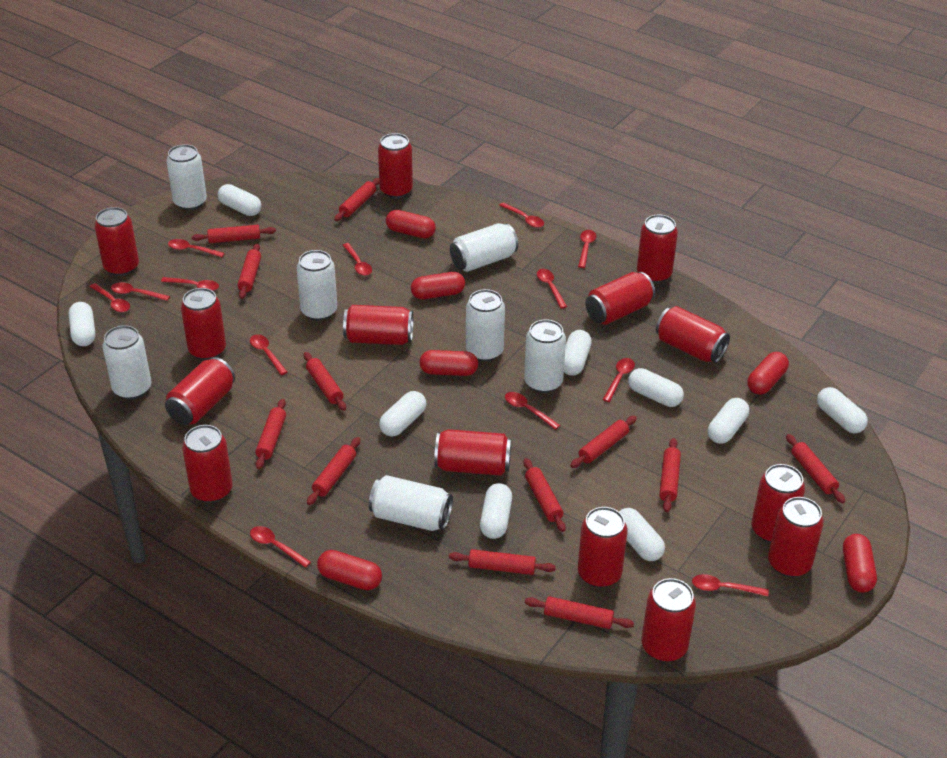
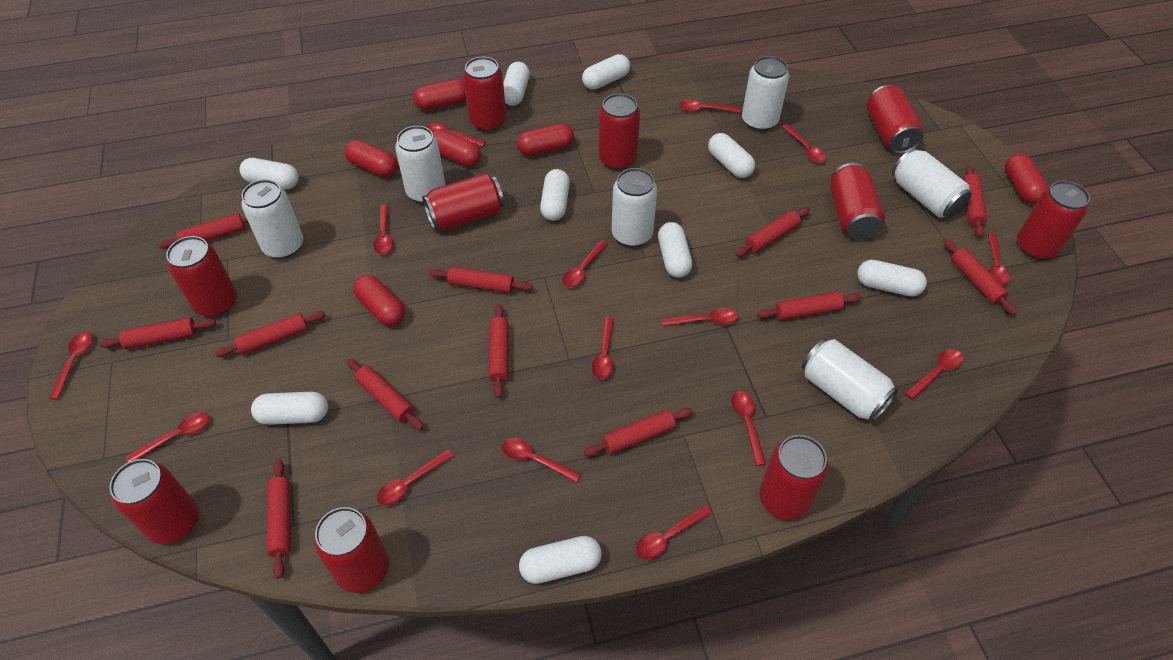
red can: 14 -> 10
red spoon: 13 -> 15
white can: 7 -> 6

